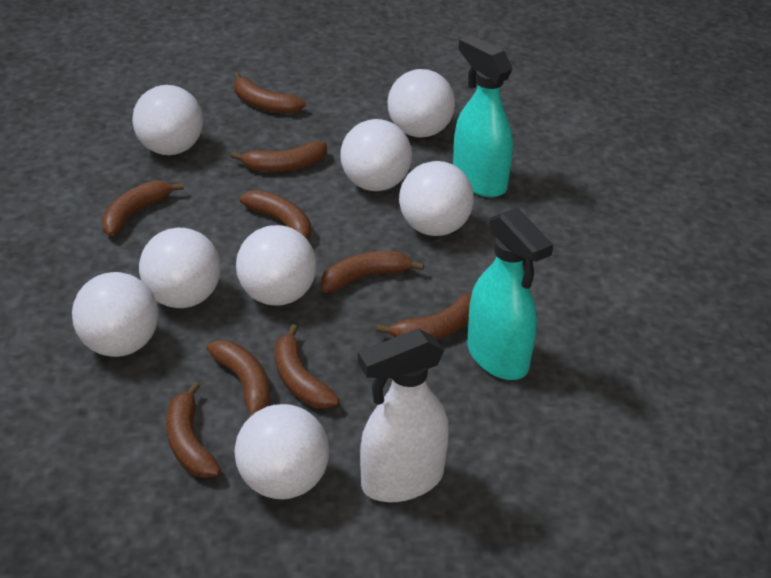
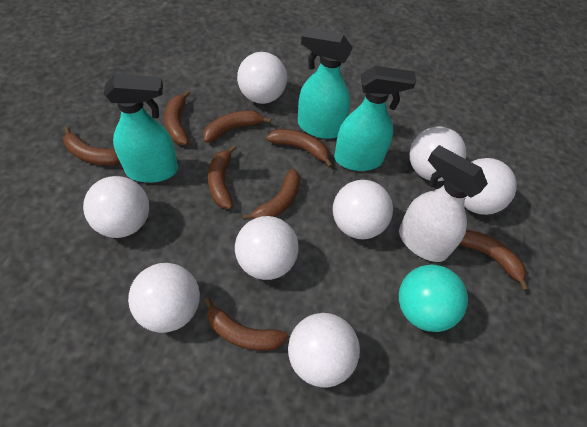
brown banana: 9 -> 8
turquoise ball: 0 -> 1
turquoise spray bottle: 2 -> 3

